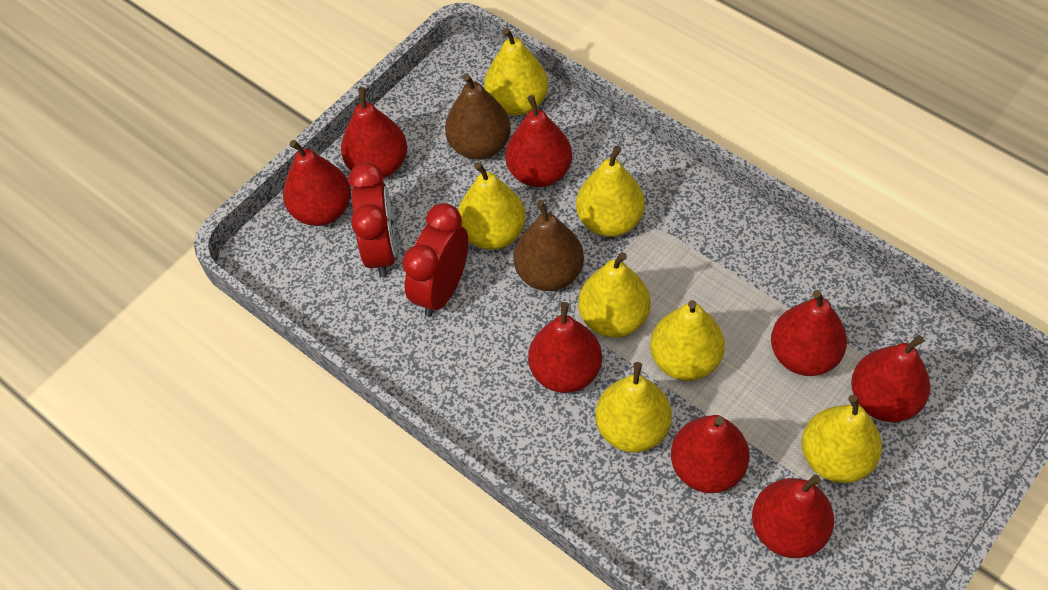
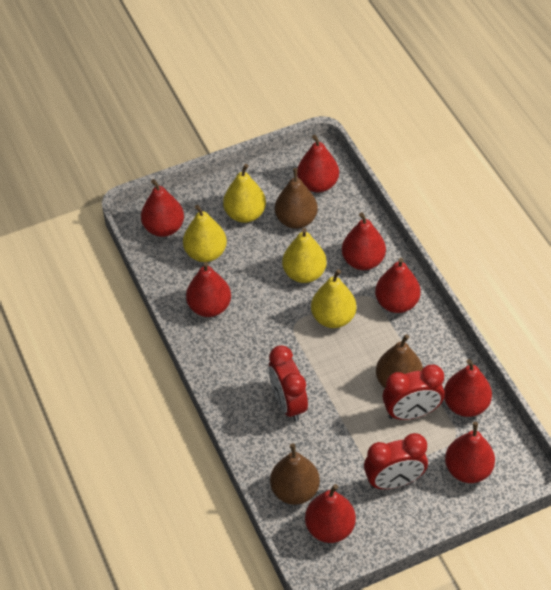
brown pear: 2 -> 3
red clock: 2 -> 3
yellow pear: 7 -> 4

